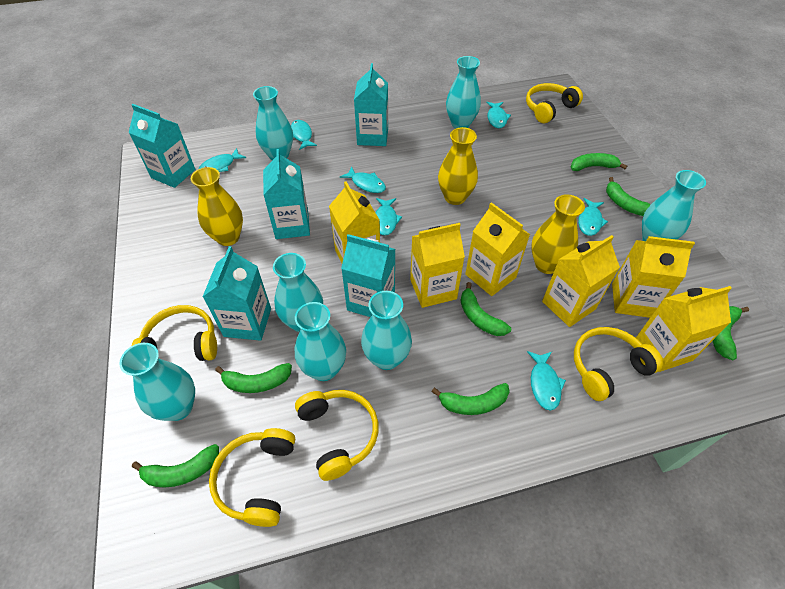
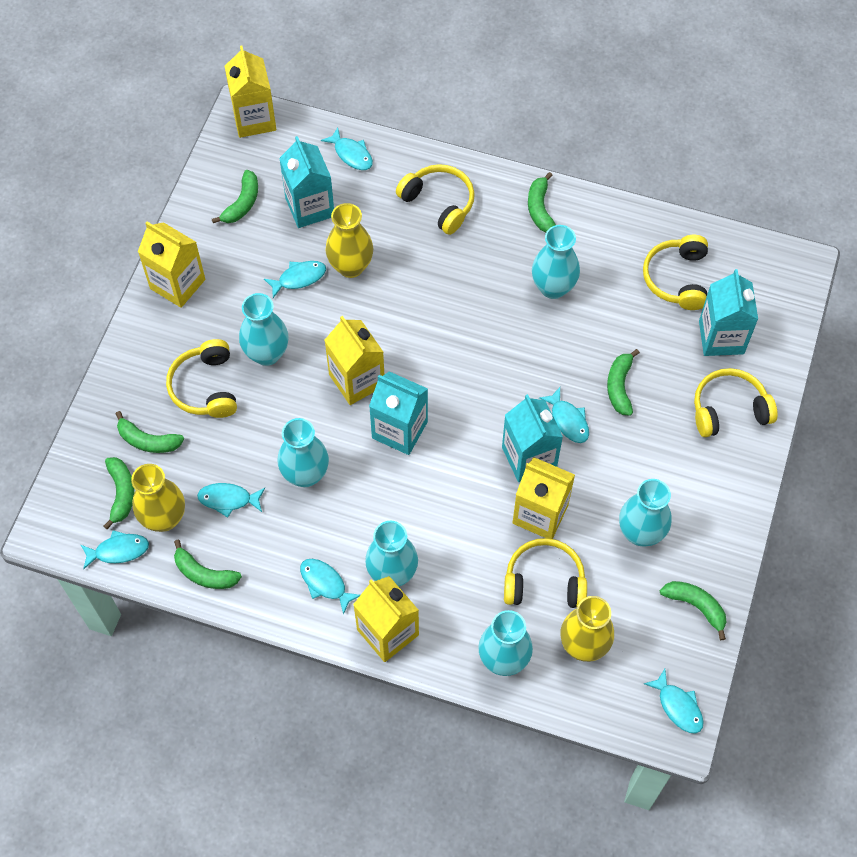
turquoise carton: 5 -> 4
turquoise vase: 7 -> 6
yellow carton: 6 -> 5

